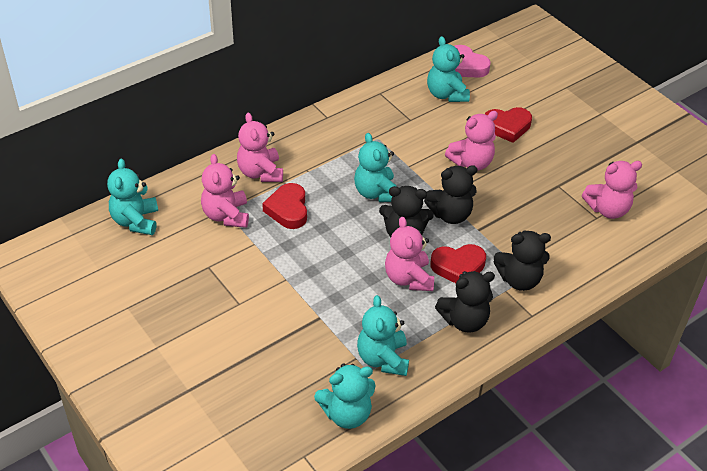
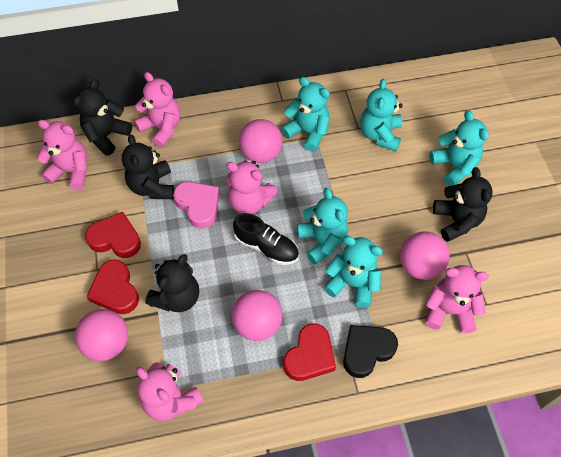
black heart: 0 -> 1
black shoe: 0 -> 1
pink ball: 0 -> 4

